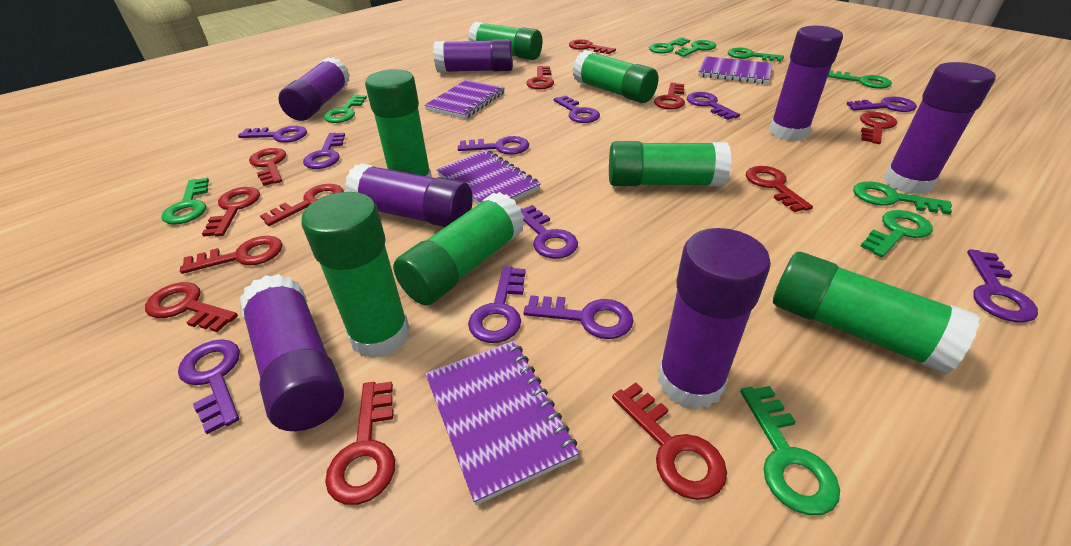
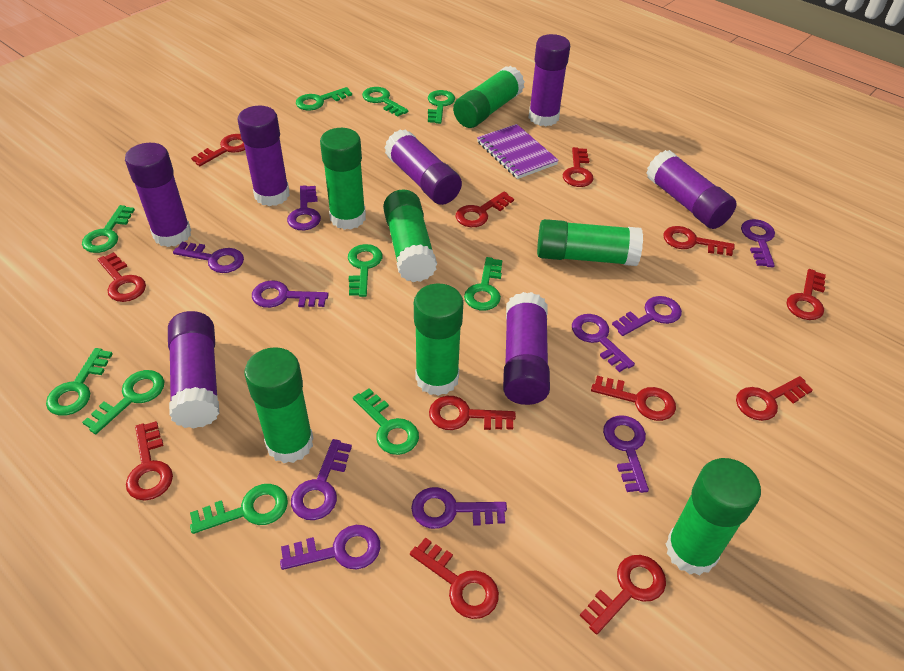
green key: 9 -> 10
purple key: 11 -> 10
purple notebook: 4 -> 1

